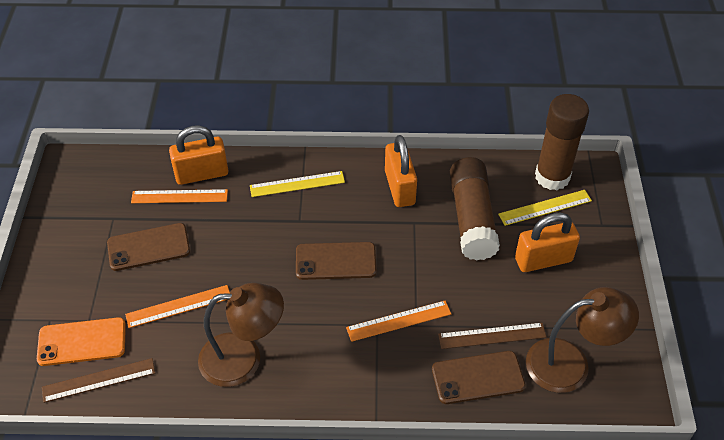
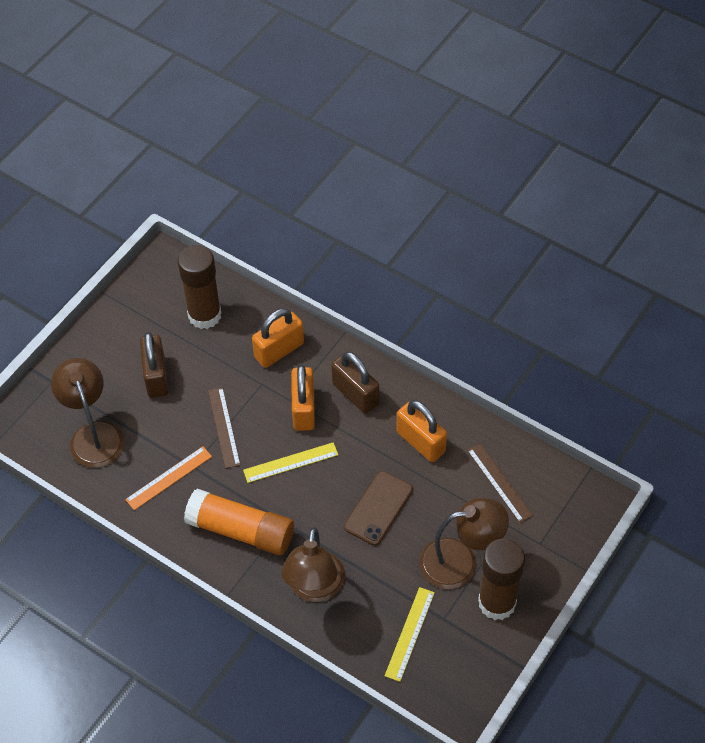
brown lamp: 2 -> 3
brown padlock: 0 -> 2
brown phone: 3 -> 1
orange glue stick: 0 -> 1
orange phone: 1 -> 0
orange ruler: 3 -> 1

